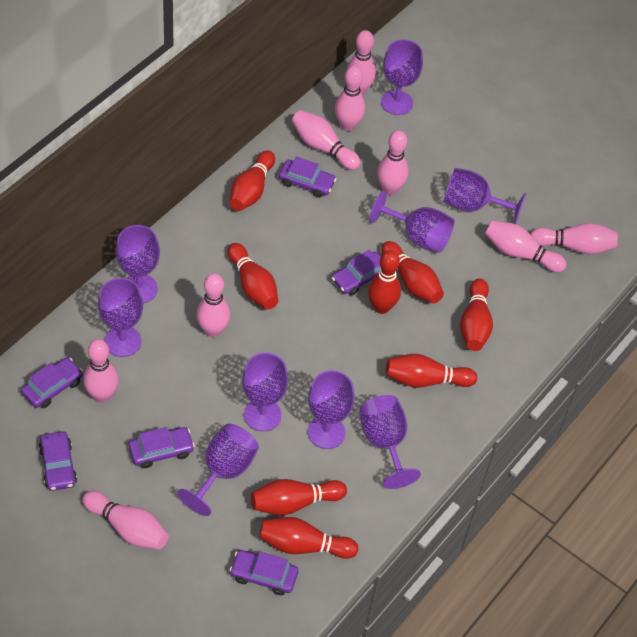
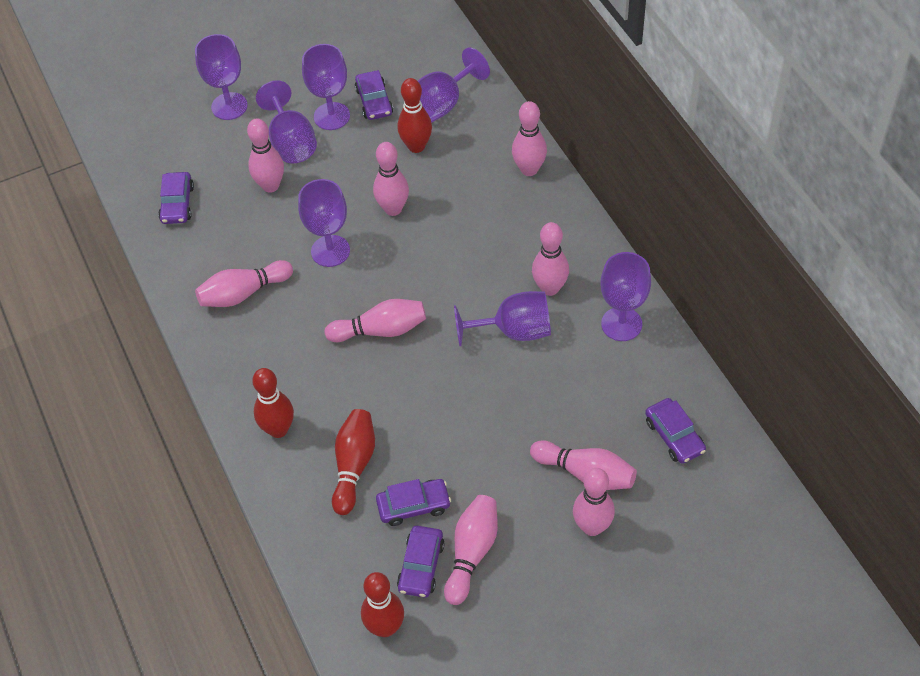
purple car: 6 -> 5
purple goblet: 9 -> 7
red bowling pin: 8 -> 4

